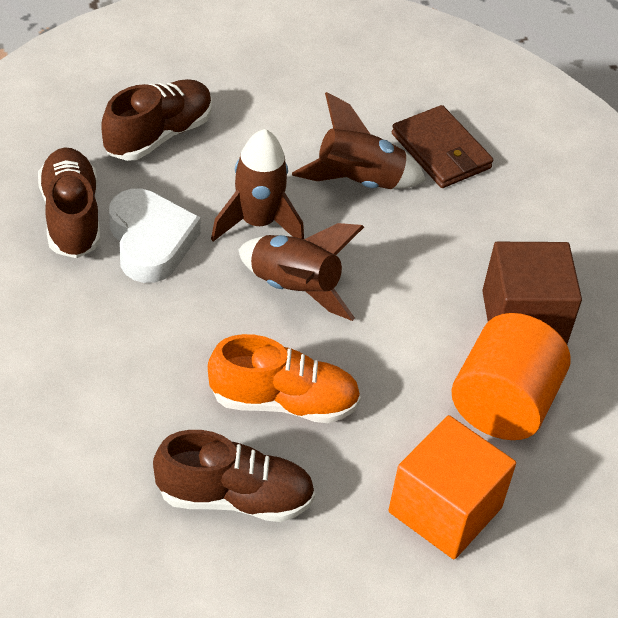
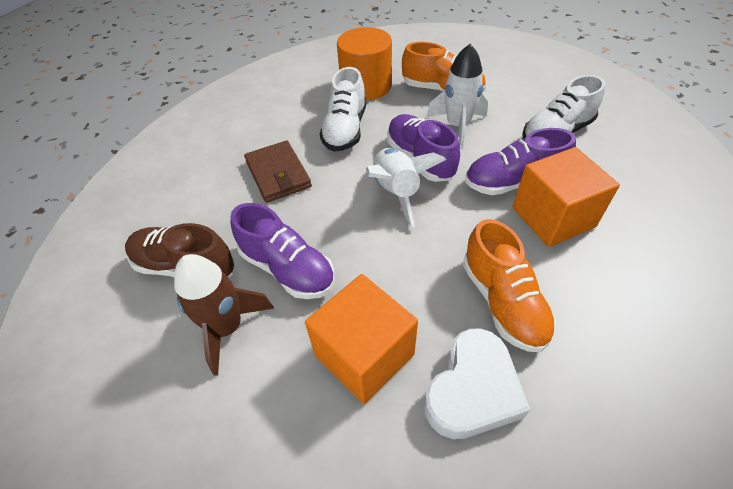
brown cube: 1 -> 0
brown rocket: 3 -> 1
brown shoe: 3 -> 1
orange cube: 1 -> 2
orange shoe: 1 -> 2
purple shoe: 0 -> 3
white rocket: 0 -> 2
white shoe: 0 -> 2

